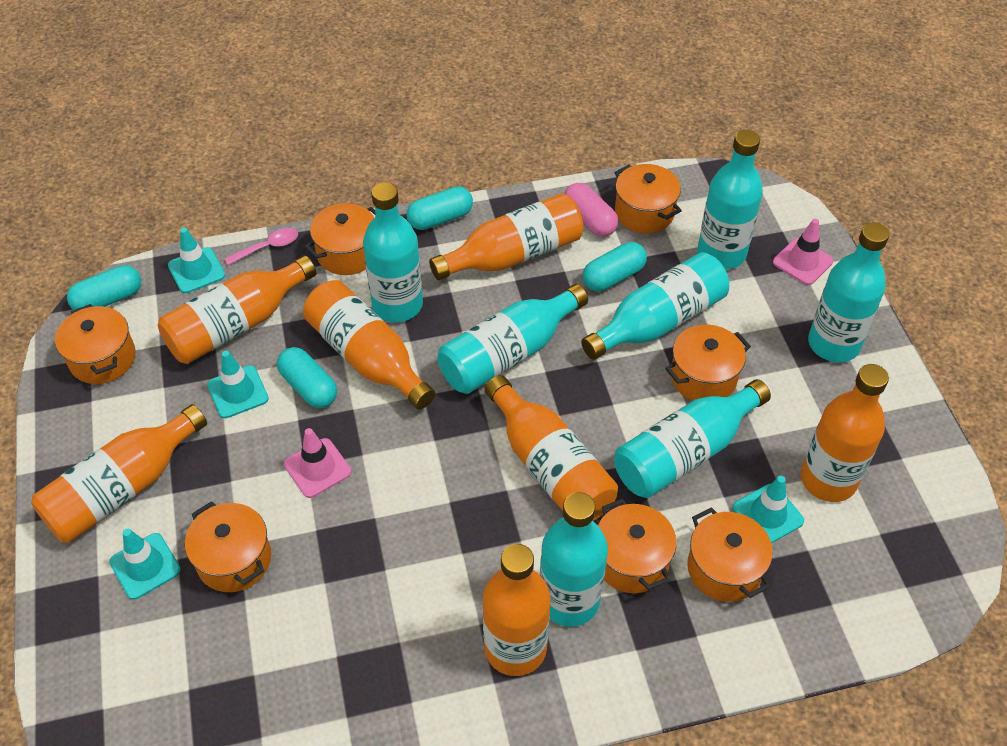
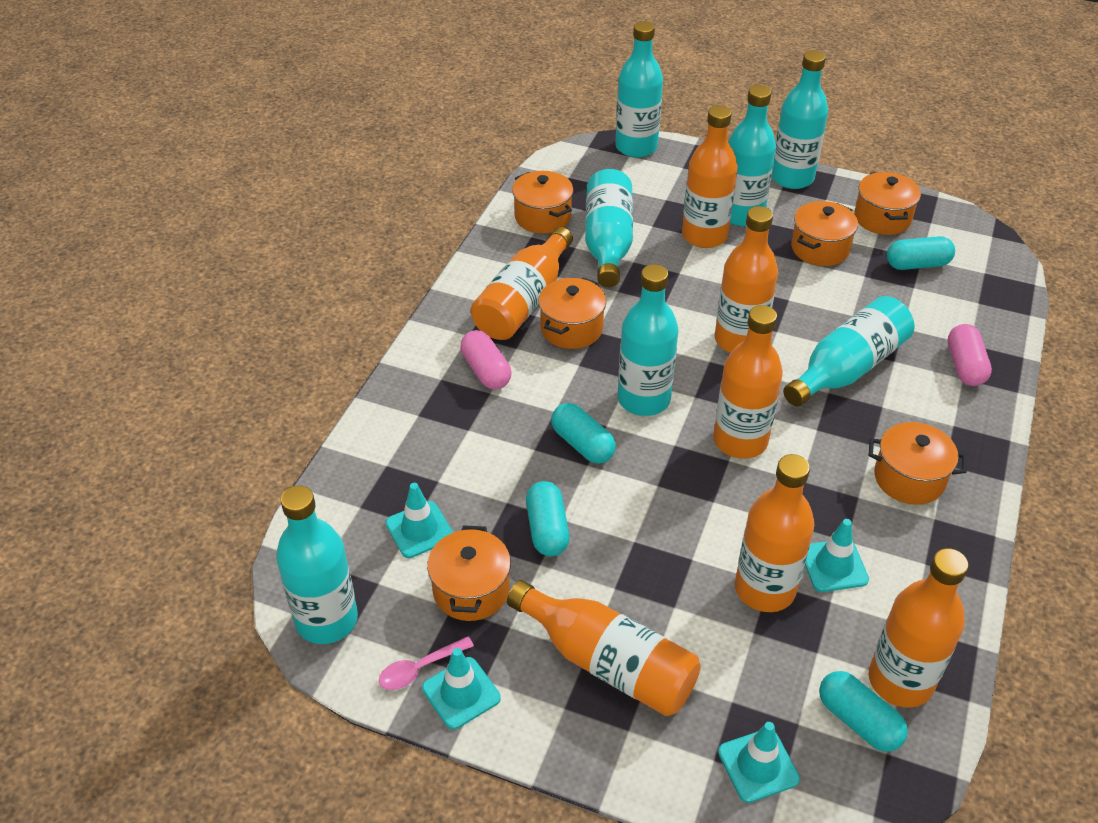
orange pot: 7 -> 6
pink capsule: 1 -> 2
pink traffic cone: 2 -> 0

